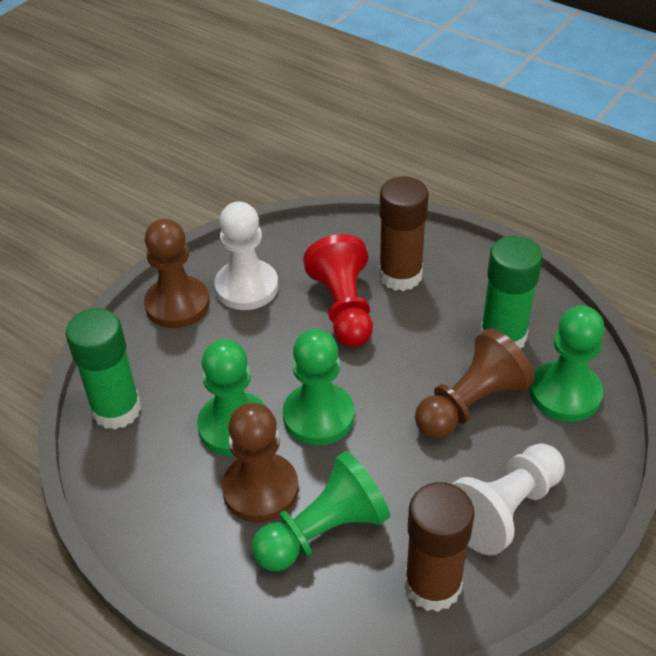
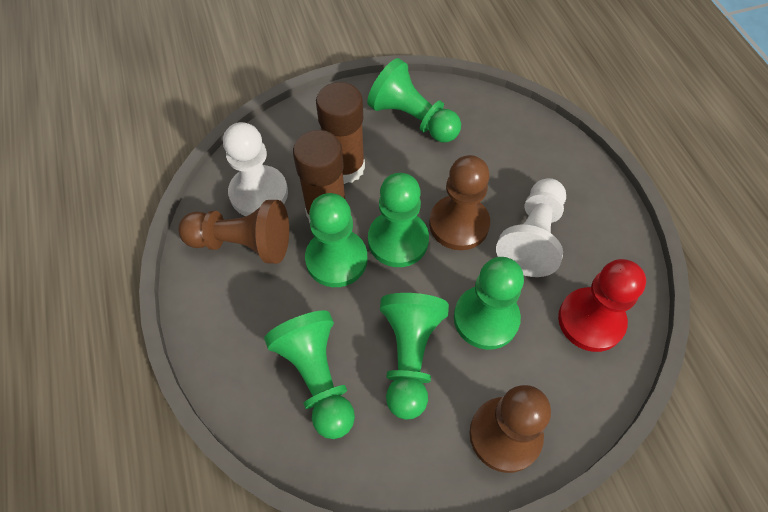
green glue stick: 2 -> 0
green pawn: 4 -> 6

